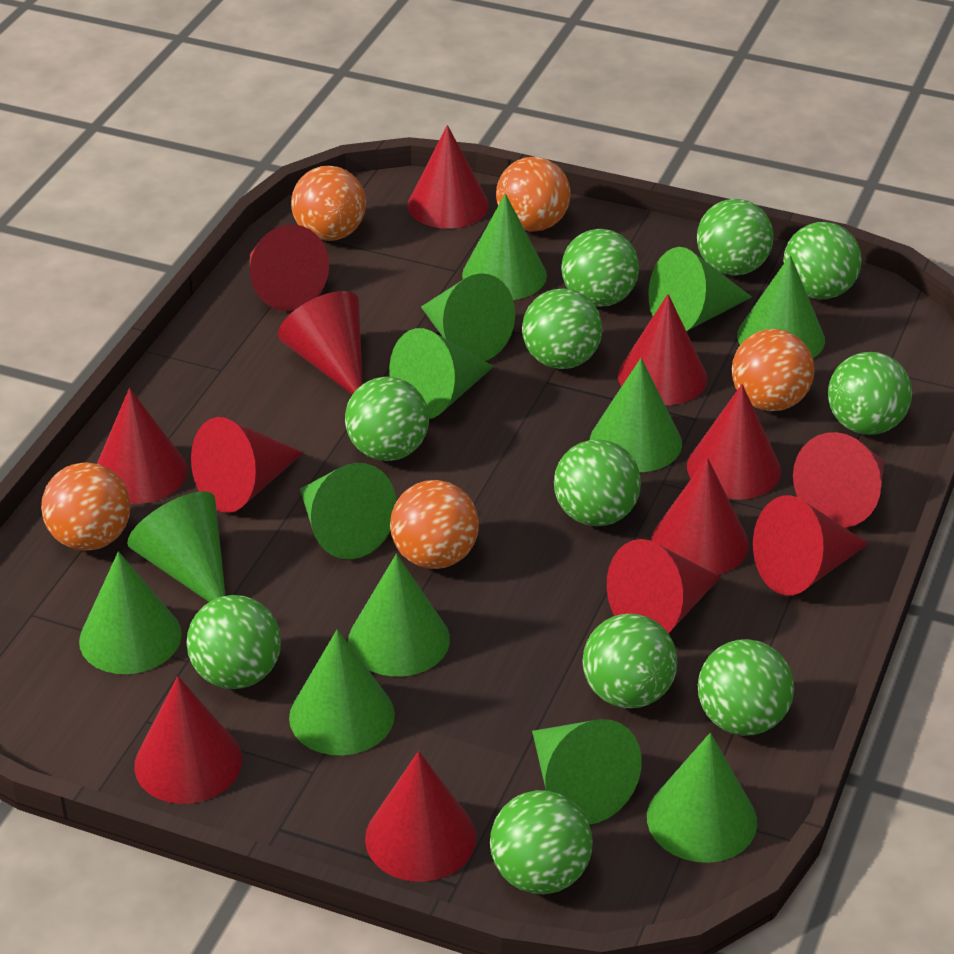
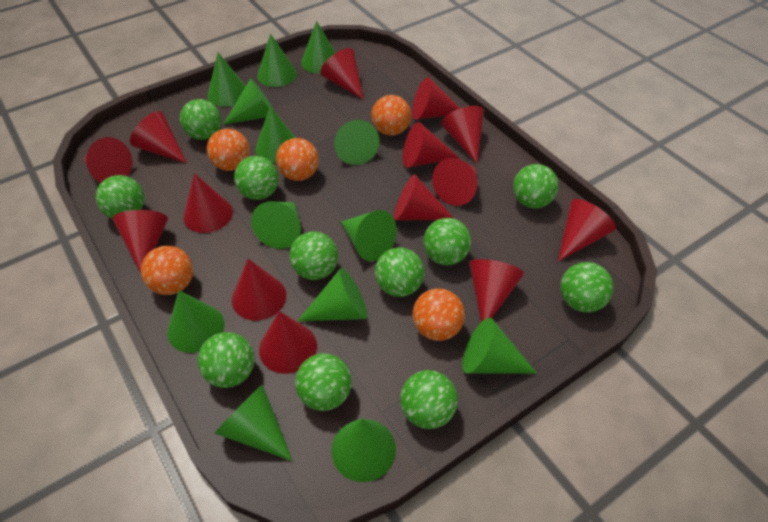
red cone: 13 -> 14

